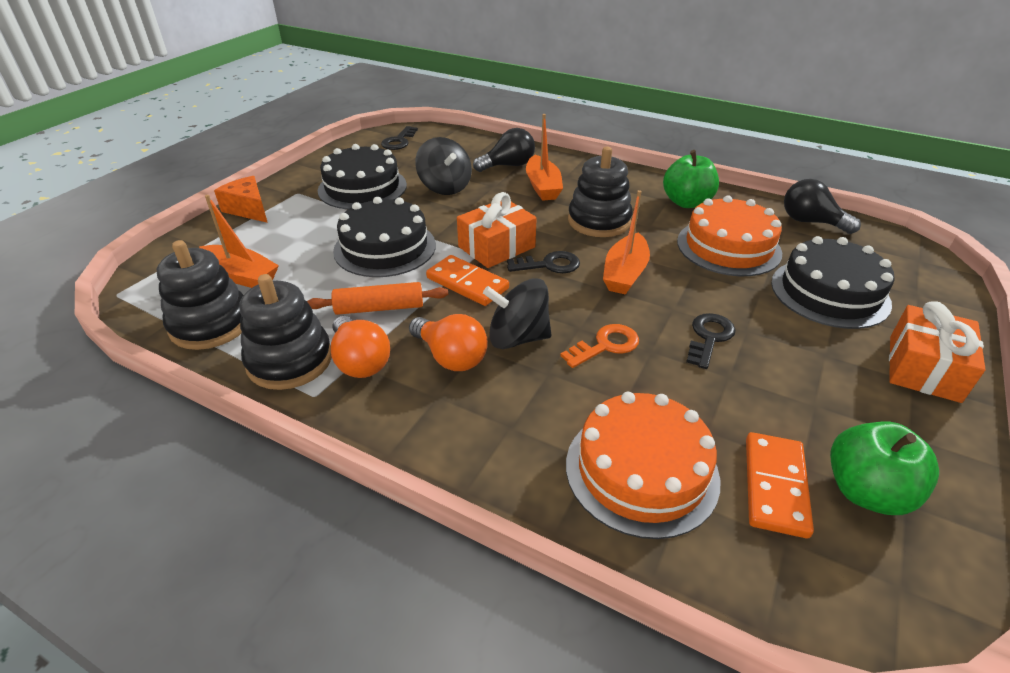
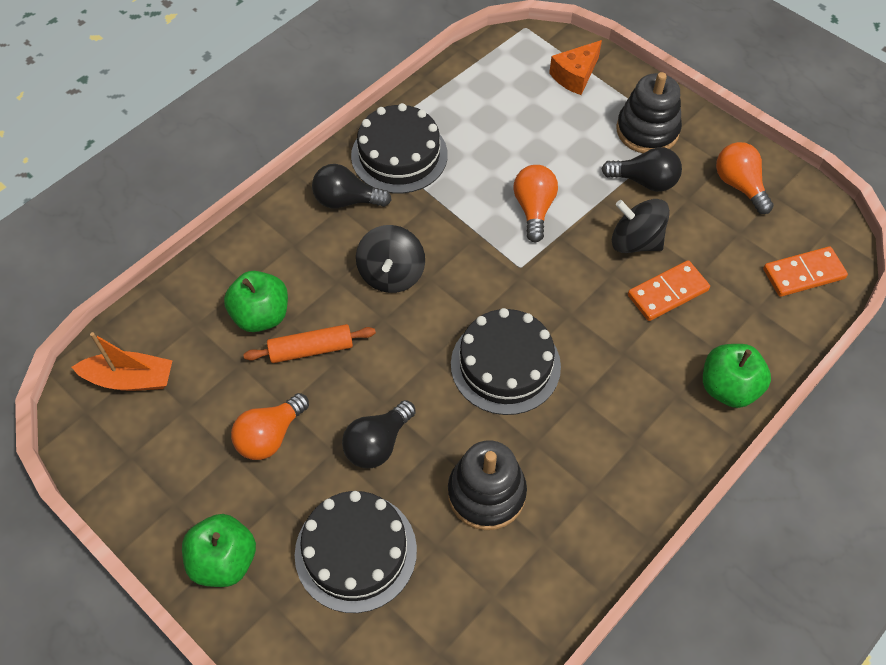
black key: 3 -> 0
black light bulb: 2 -> 3
black stacking toy: 3 -> 2
green apple: 2 -> 3
orange boat: 3 -> 1
orange cake: 2 -> 0
orange gift: 2 -> 0
orange key: 1 -> 0
orange light bulb: 2 -> 3

